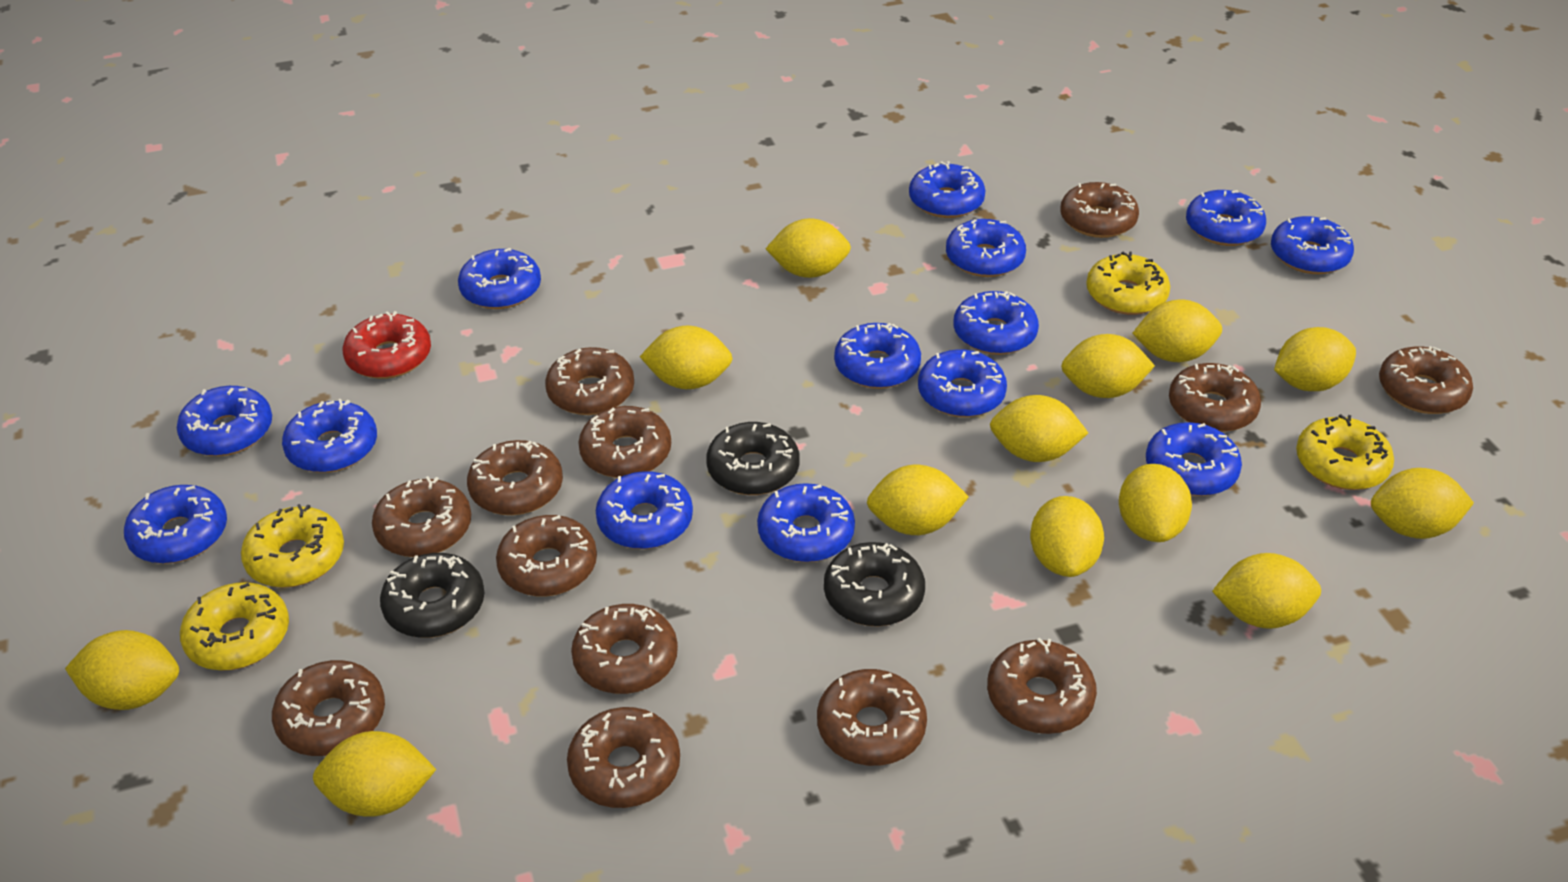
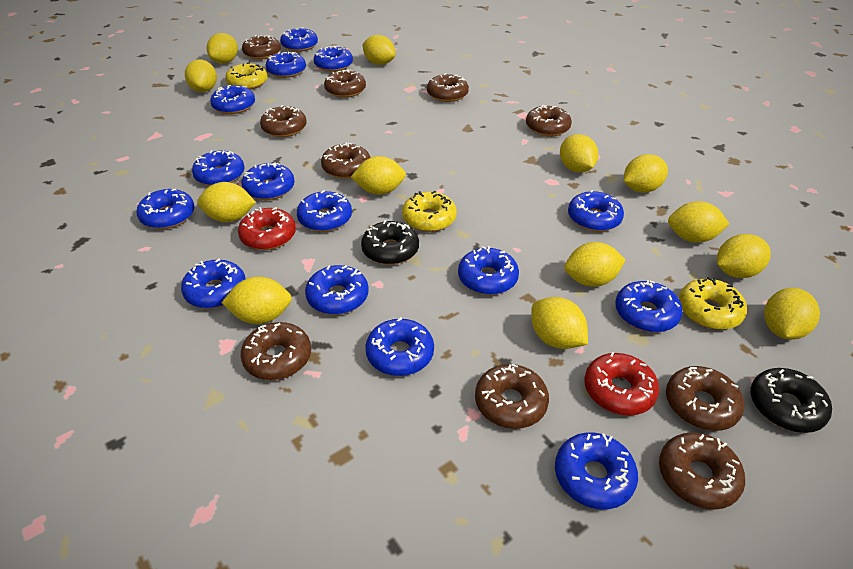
black donut: 3 -> 2
blue donut: 14 -> 15
brown donut: 13 -> 10
red donut: 1 -> 2
yellow donut: 4 -> 3

